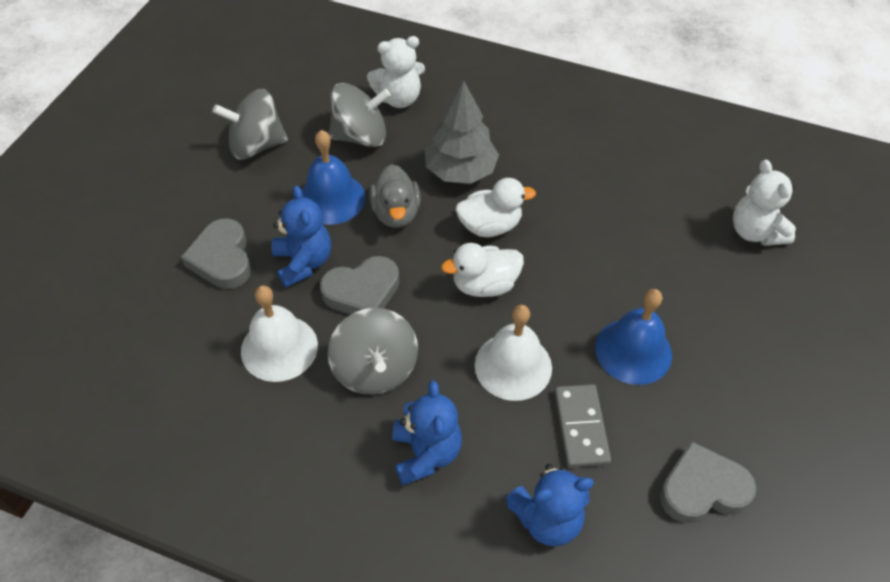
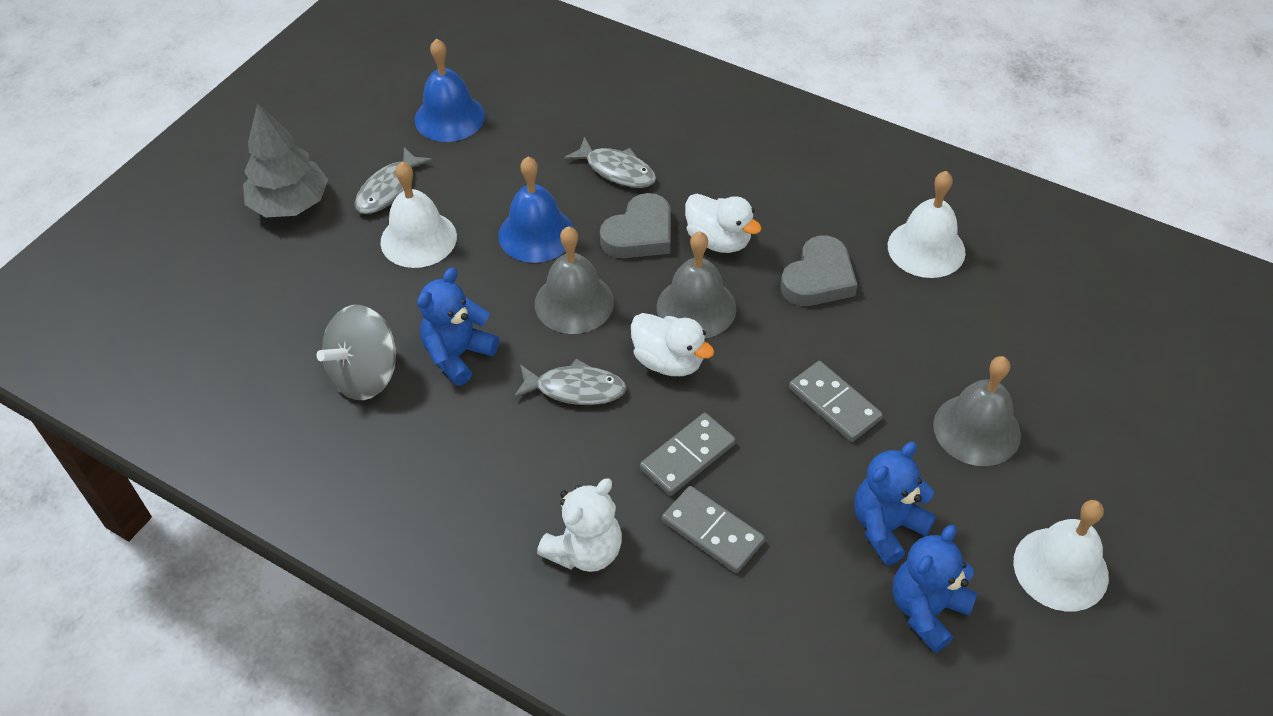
grey bell: 0 -> 3
grey domino: 1 -> 3
grey duck: 1 -> 0
grey fish: 0 -> 3
grey heart: 3 -> 2
grey spinning top: 3 -> 1
white bell: 2 -> 3
white teddy bear: 2 -> 1

